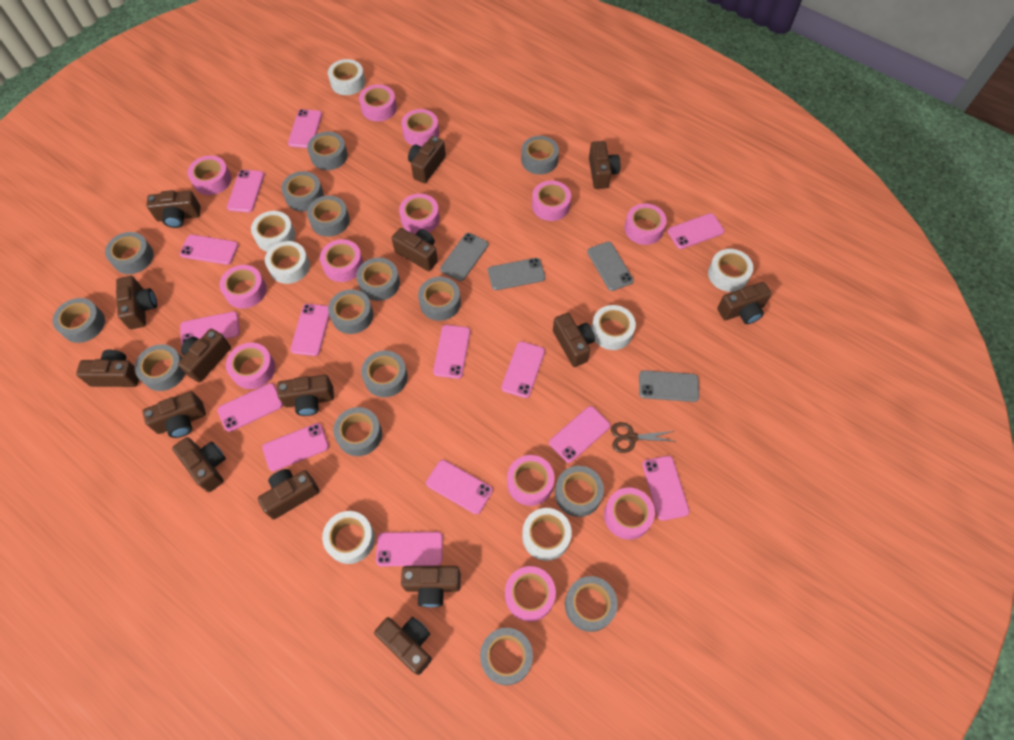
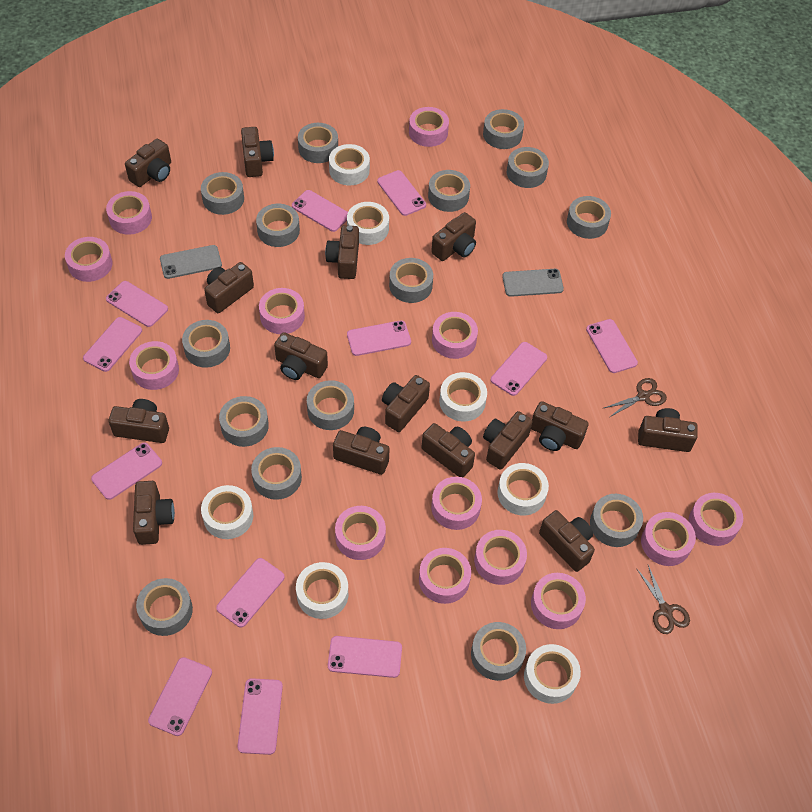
brown scissors: 1 -> 2
grey phone: 4 -> 2
pink phone: 14 -> 12
pink tape: 12 -> 13

